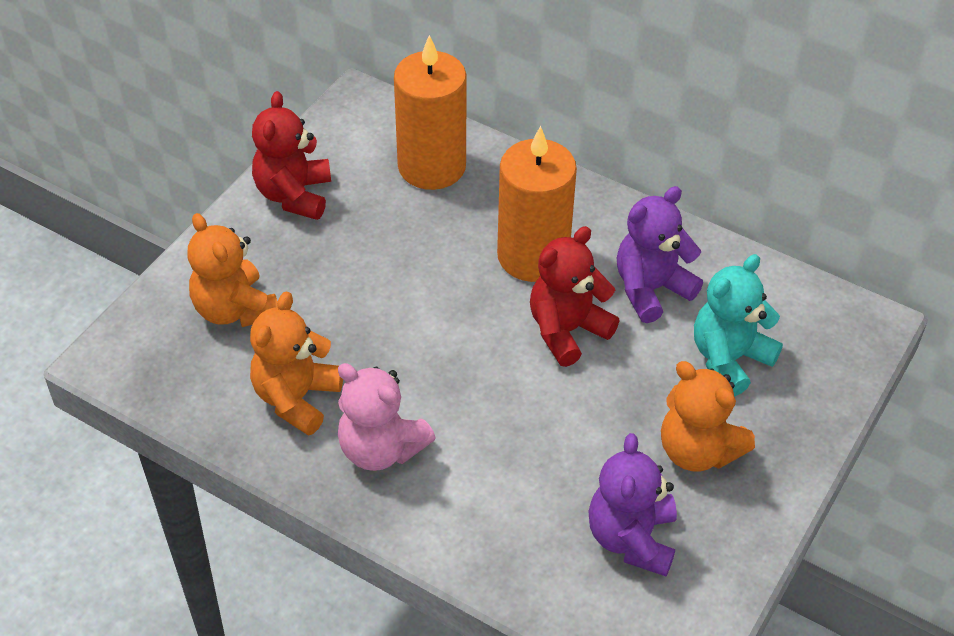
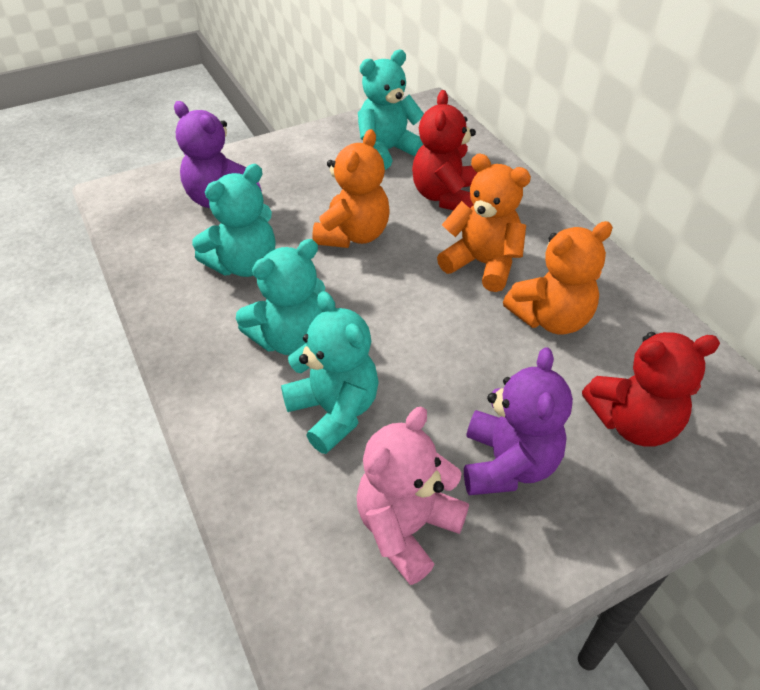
orange candle: 2 -> 0
turquoise teddy bear: 1 -> 4

